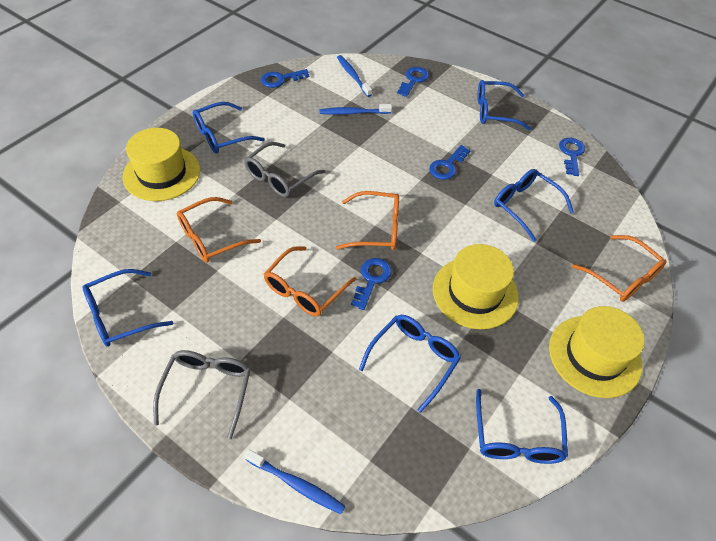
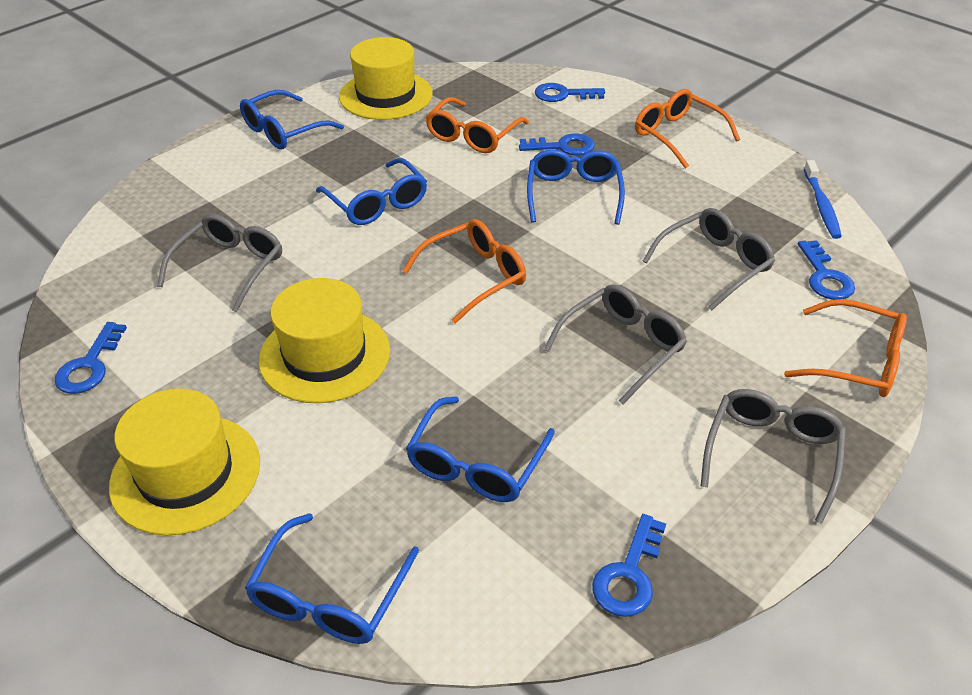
blue glasses: 6 -> 5
blue toothbrush: 3 -> 1
grey glasses: 2 -> 4

